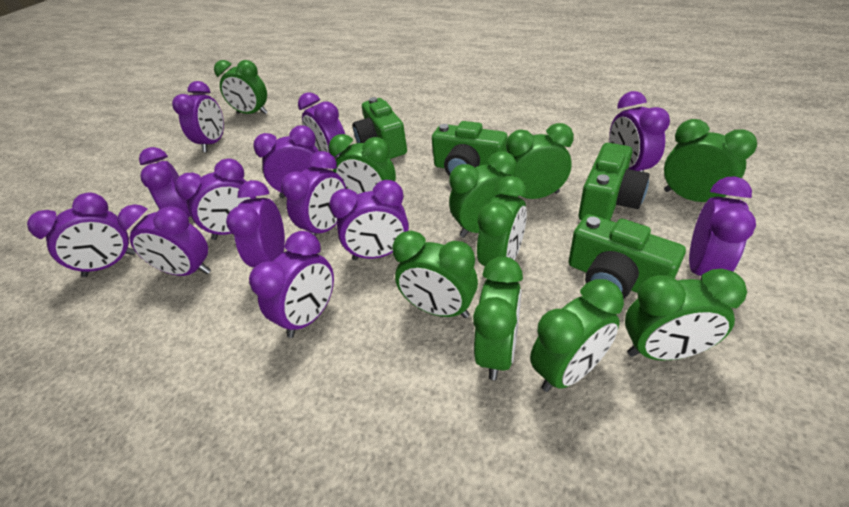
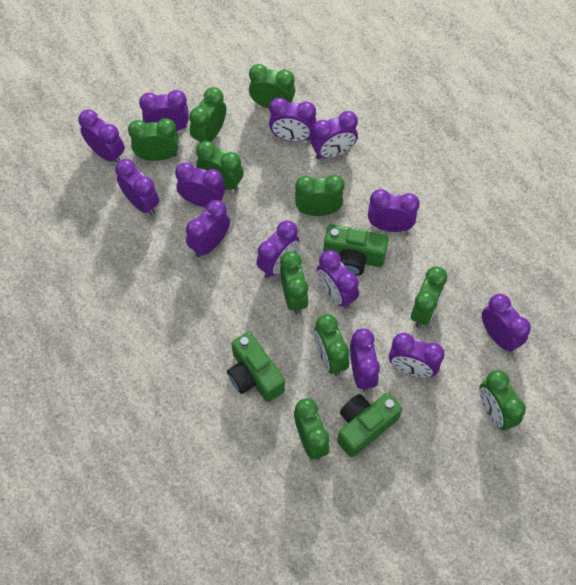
green camera: 4 -> 3

